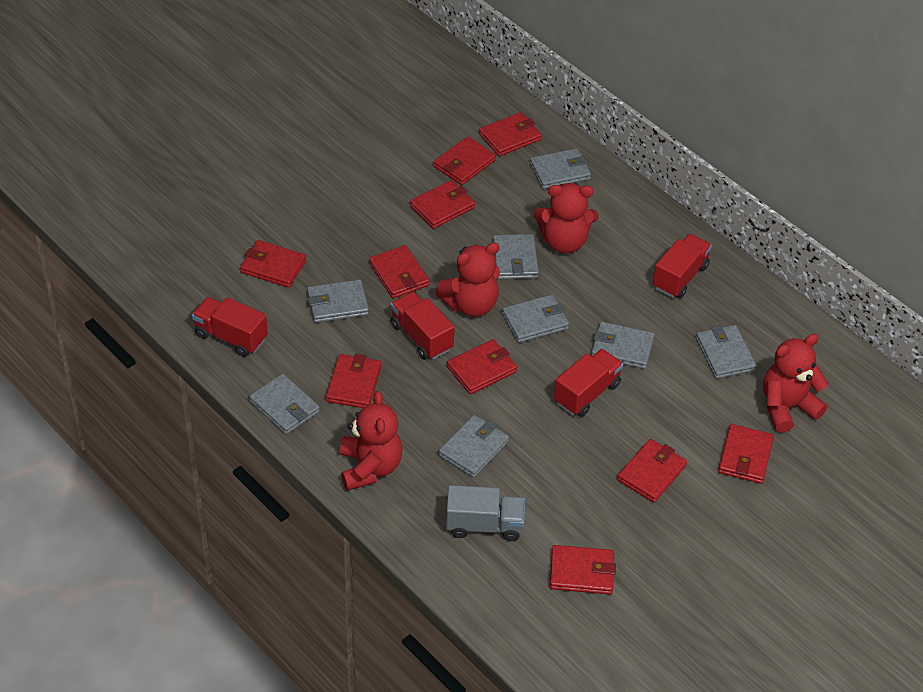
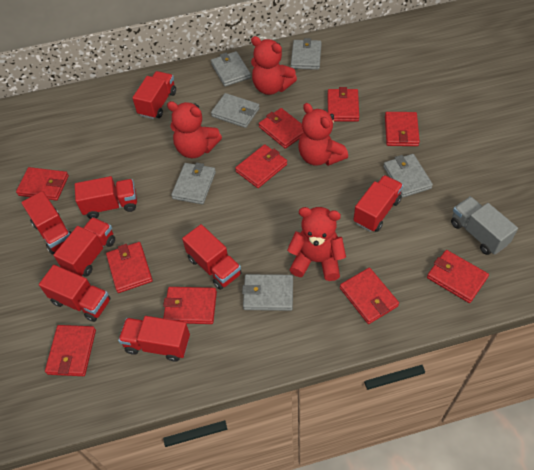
grey wallet: 8 -> 6
red truck: 4 -> 8

